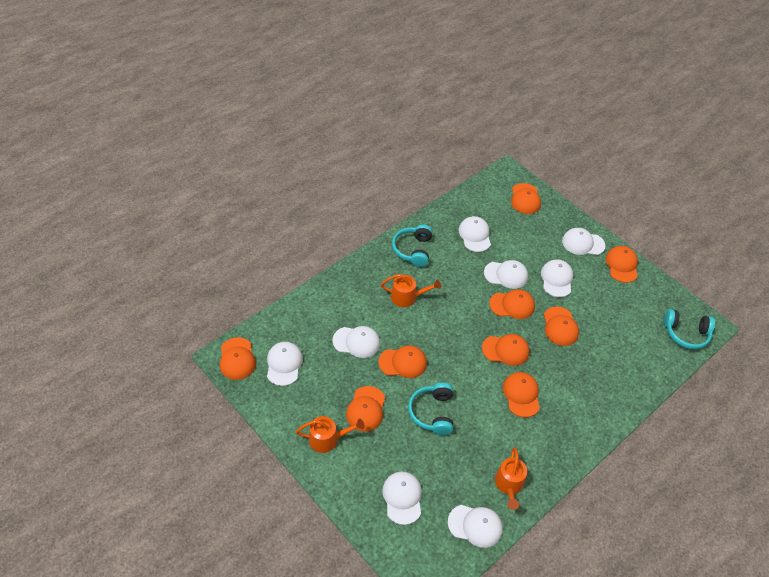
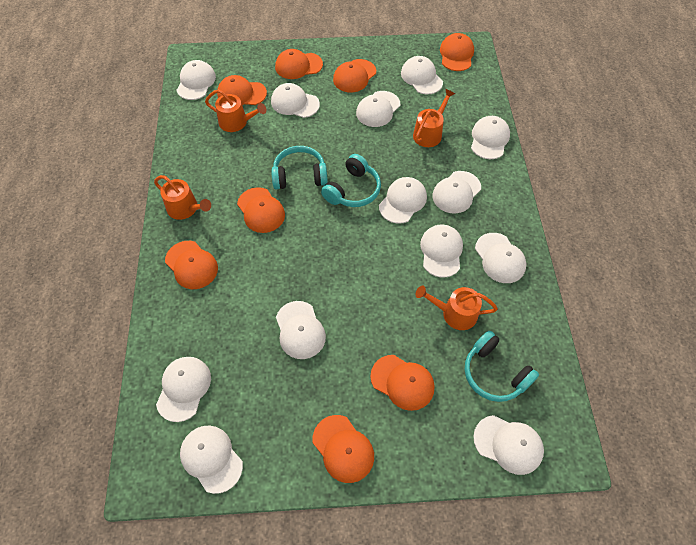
orange cap: 9 -> 8
orange watering can: 3 -> 4
white cap: 8 -> 13

